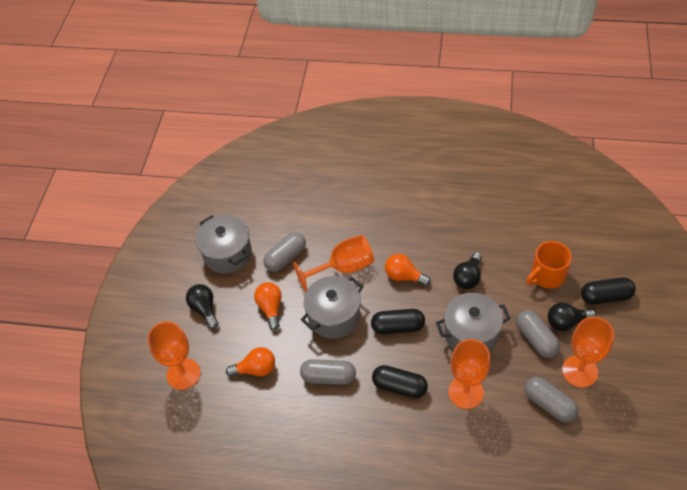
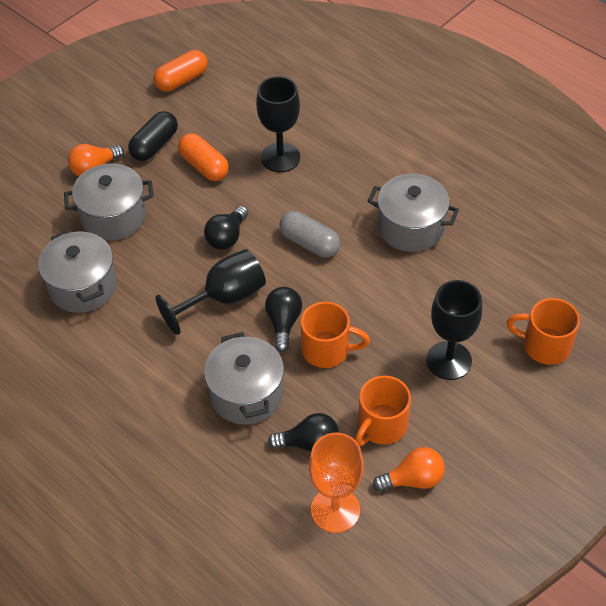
black capsule: 3 -> 1
black goblet: 0 -> 3
grey capsule: 4 -> 1
grey pot: 3 -> 4
orange capsule: 0 -> 2
orange goblet: 4 -> 1
orange light bulb: 3 -> 2
orange mug: 1 -> 3

